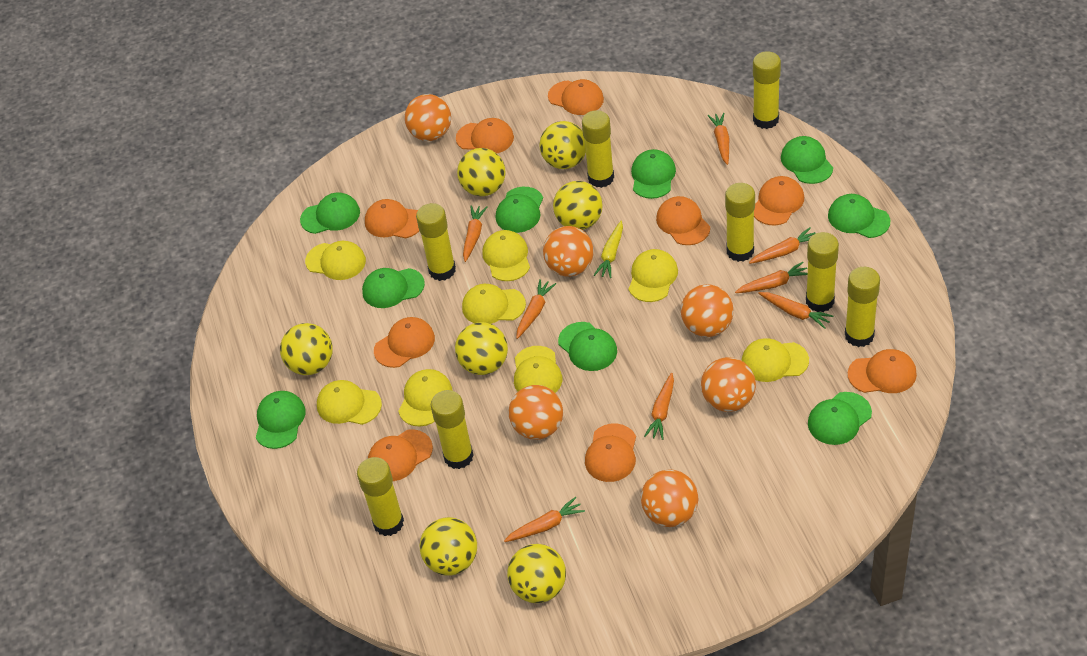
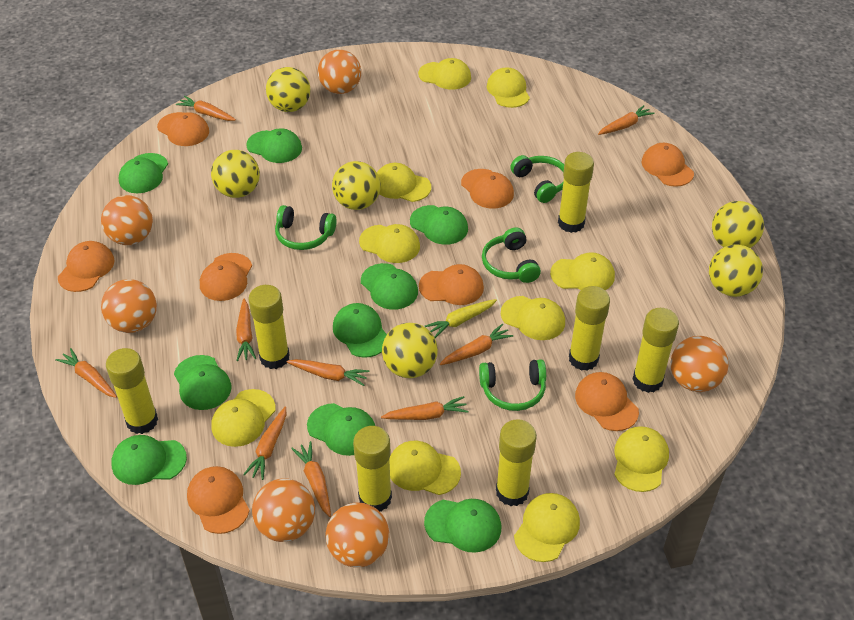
green headphones: 0 -> 4
orange cap: 9 -> 8
orange carrot: 8 -> 9
yellow ball: 7 -> 6
yellow cap: 8 -> 10
yellow glue stick: 8 -> 7

